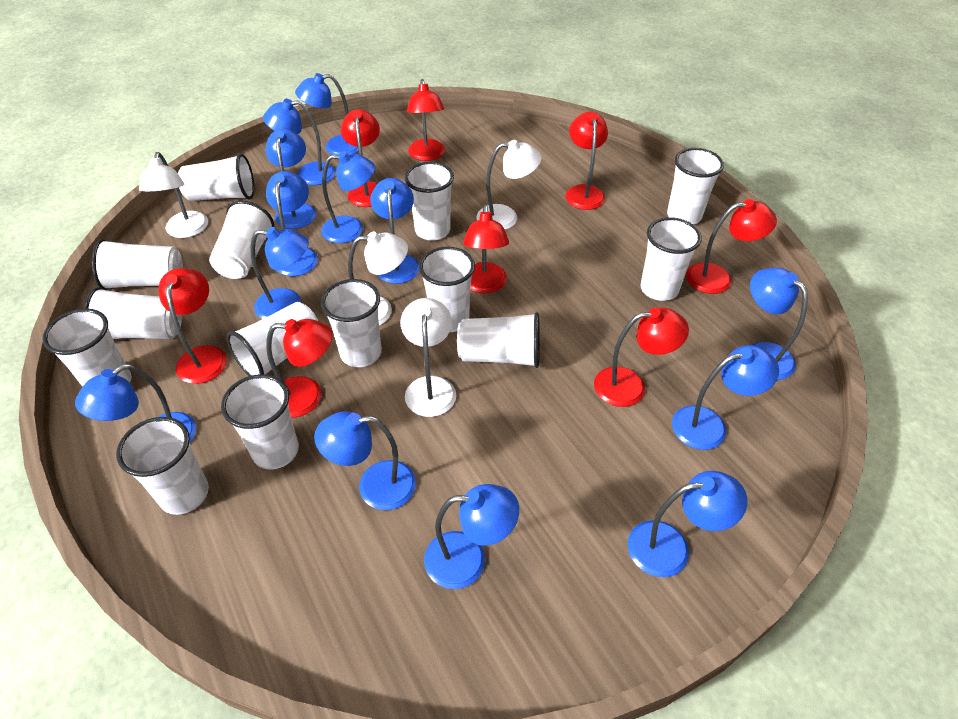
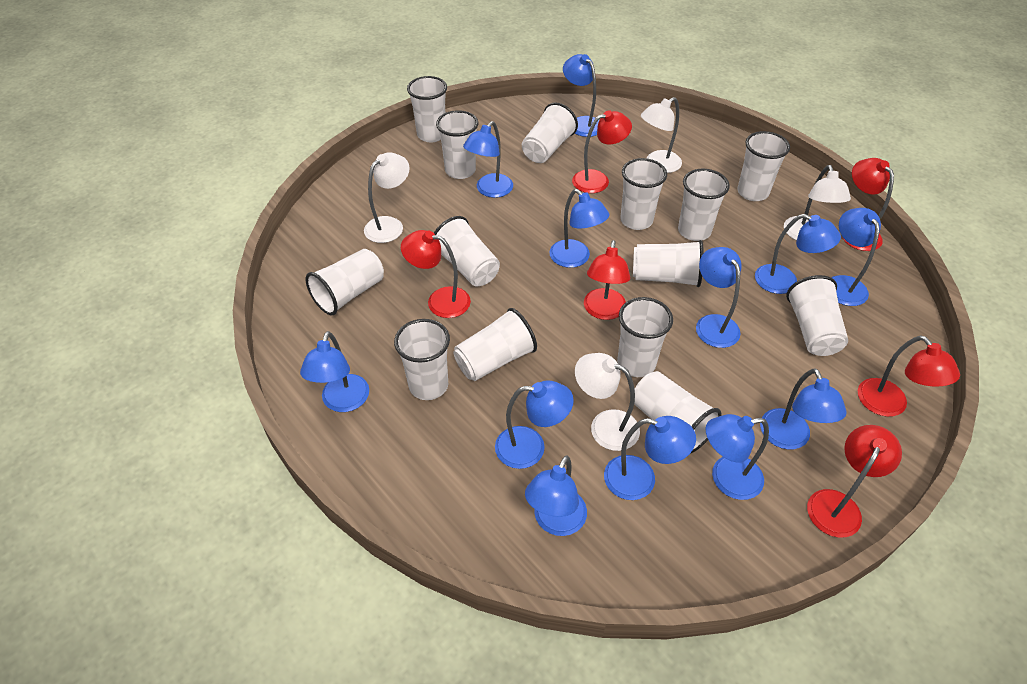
blue lamp: 13 -> 12
red lamp: 8 -> 6

